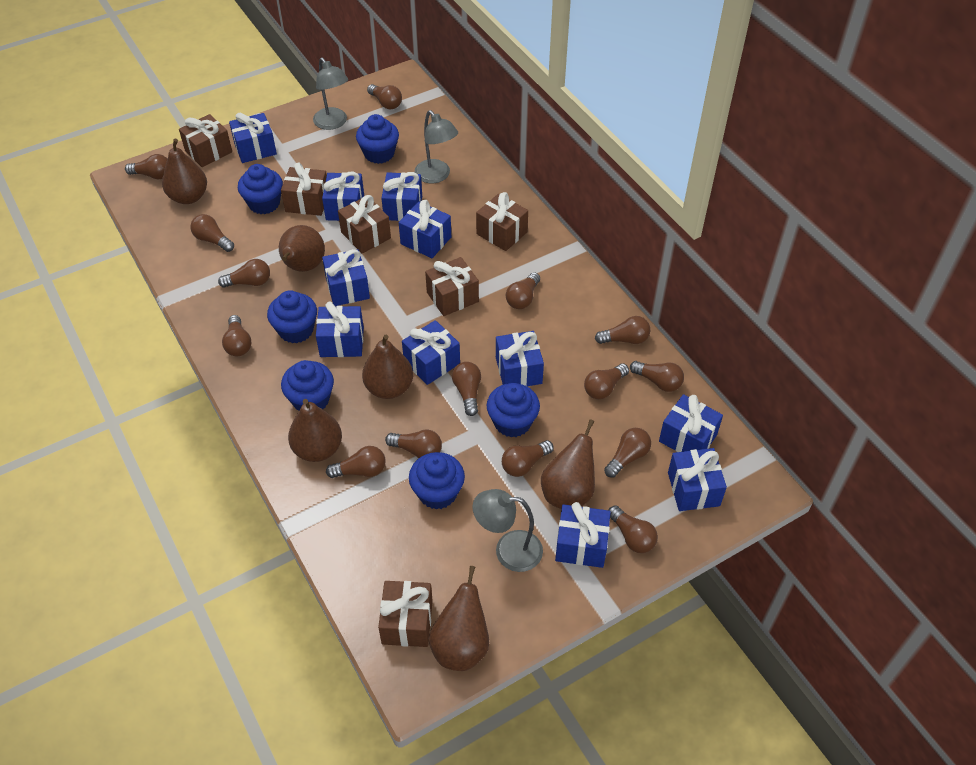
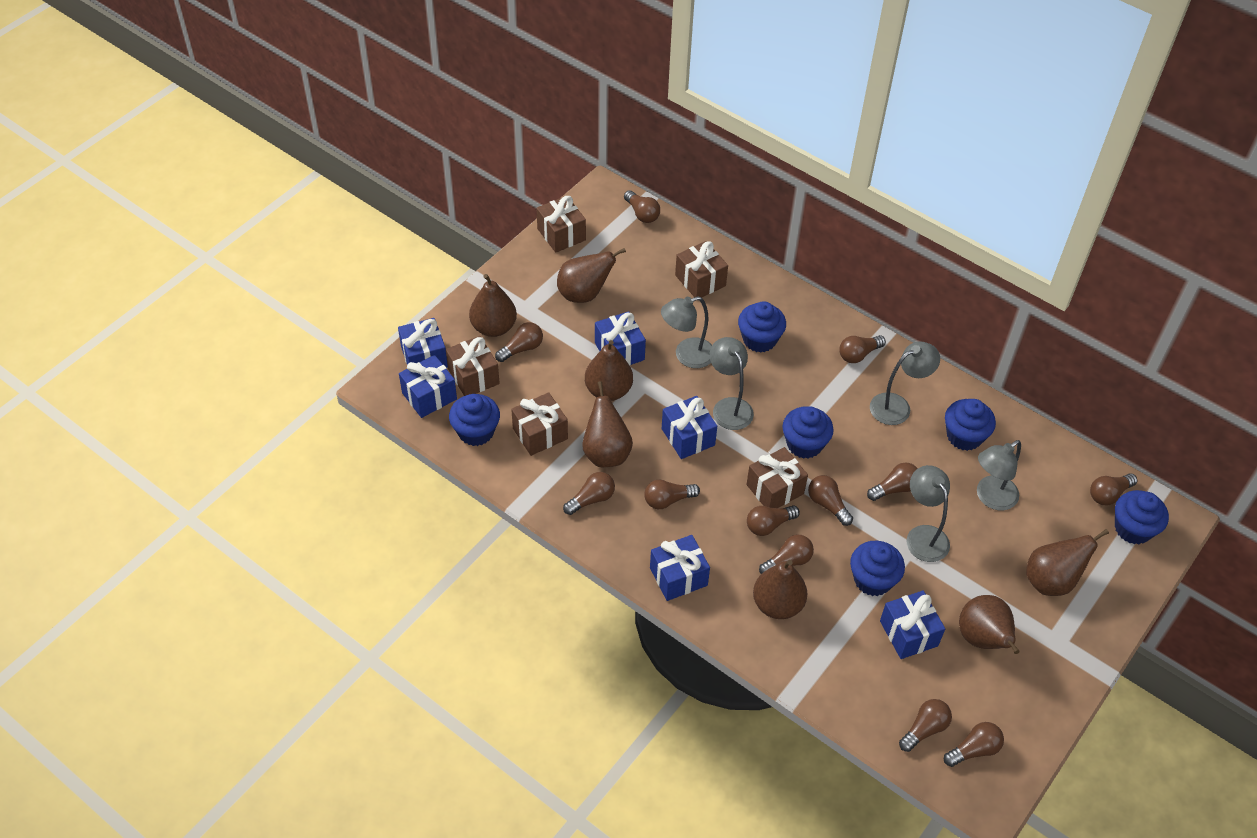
blue gift: 11 -> 6
brown gift: 6 -> 5
brown light bulb: 15 -> 12
brown pear: 6 -> 7
grey lamp: 3 -> 5

